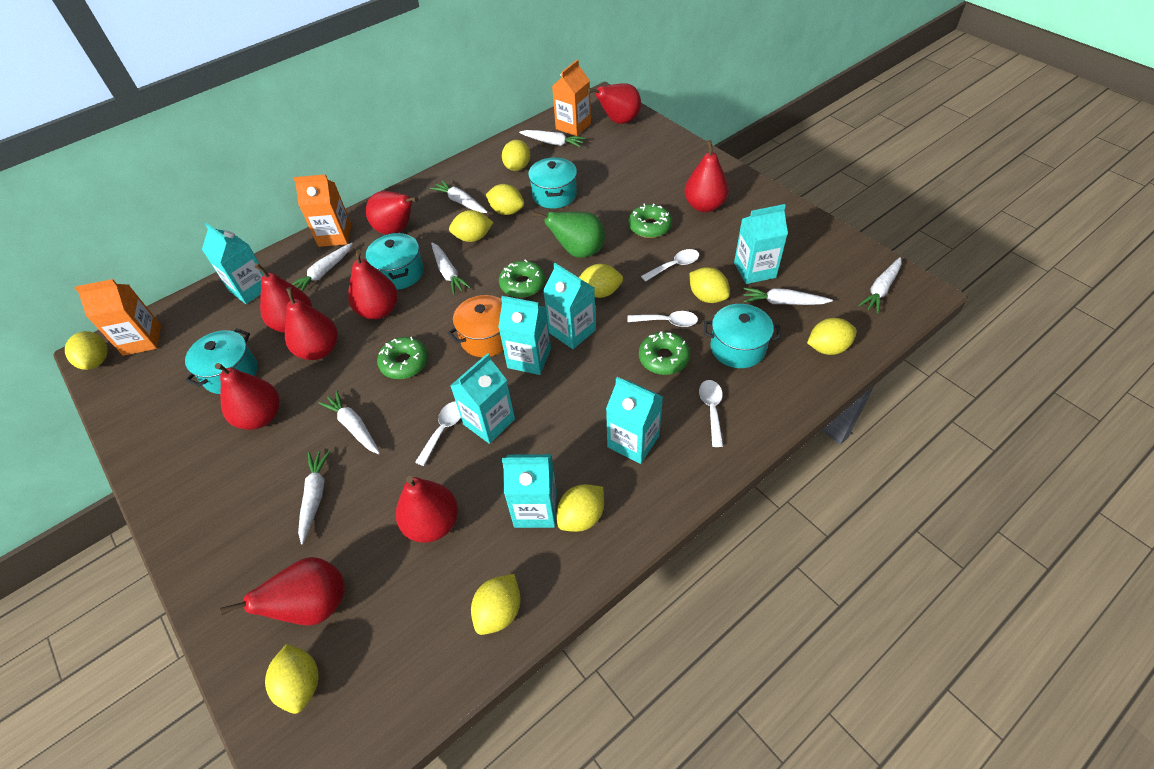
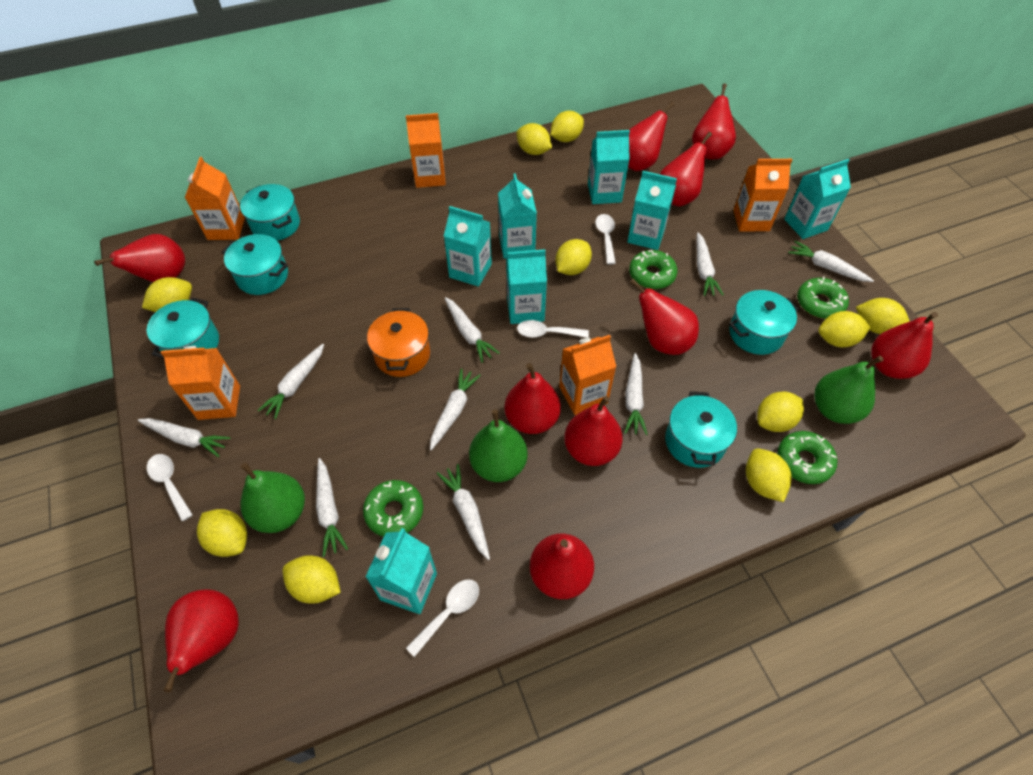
green pear: 1 -> 3
orange carton: 3 -> 5
red pear: 9 -> 10
turquoise pot: 4 -> 5
white carrot: 8 -> 9

